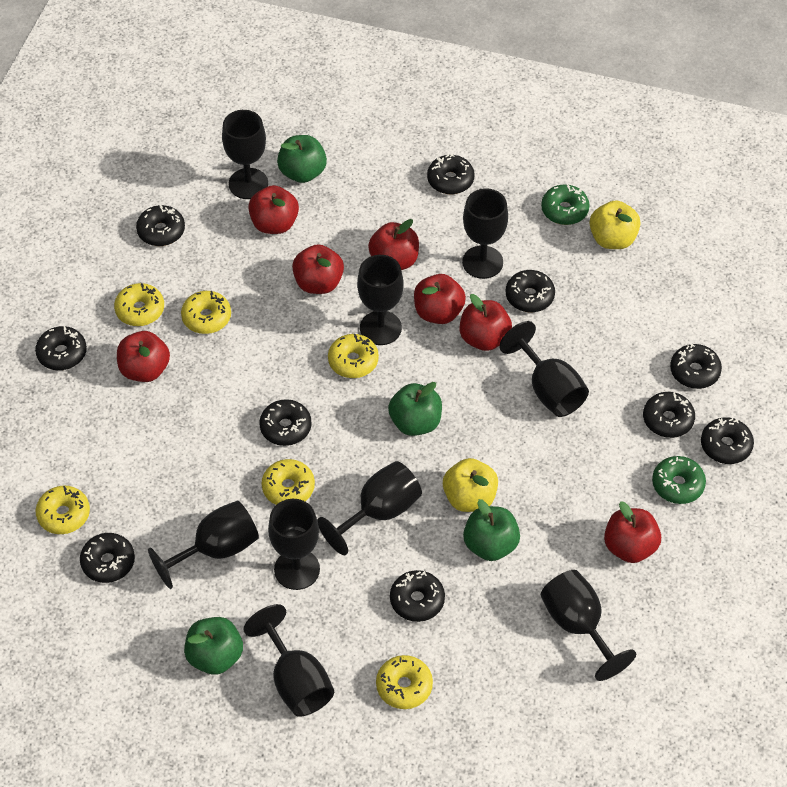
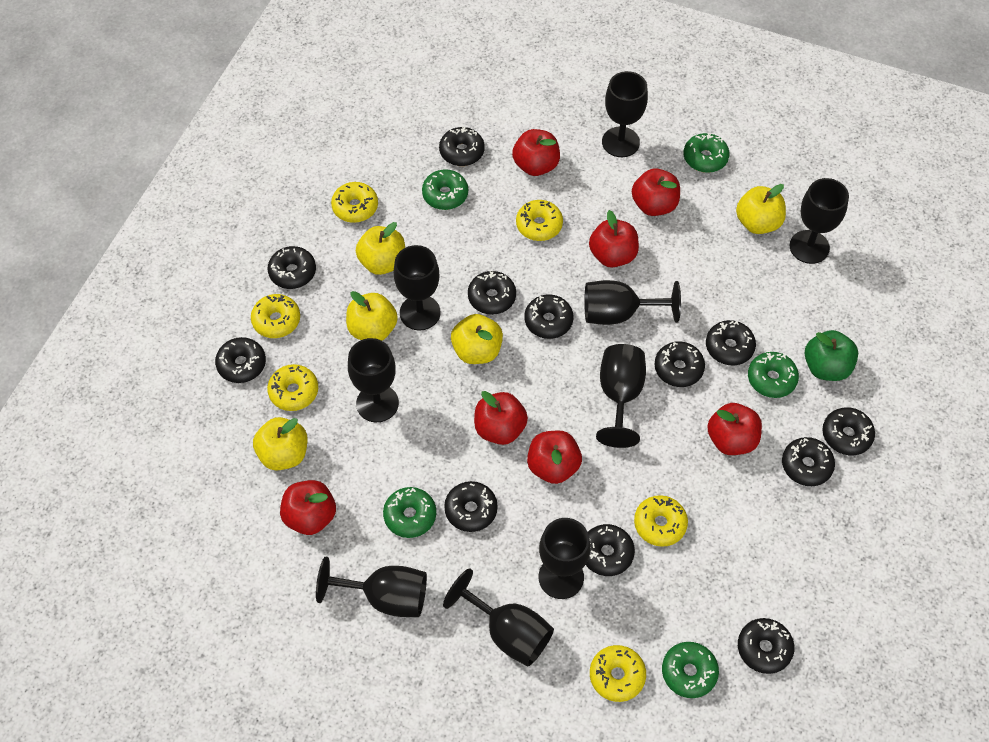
black donut: 10 -> 12
green apple: 4 -> 1
green donut: 2 -> 5
yellow apple: 2 -> 5

